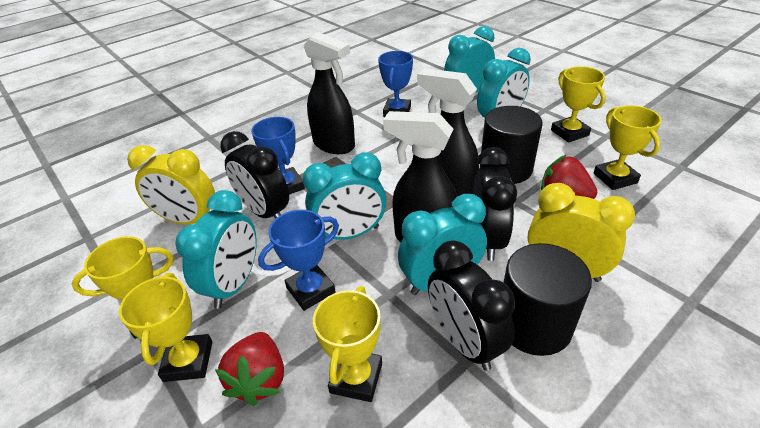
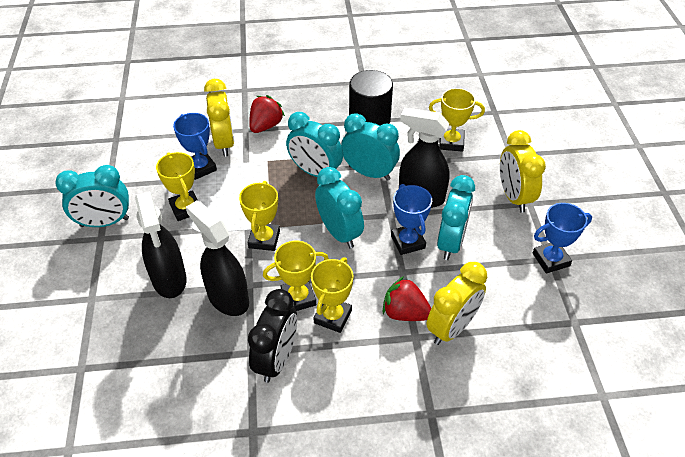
black clock: 3 -> 1
black cylinder: 2 -> 1
yellow clock: 2 -> 3

